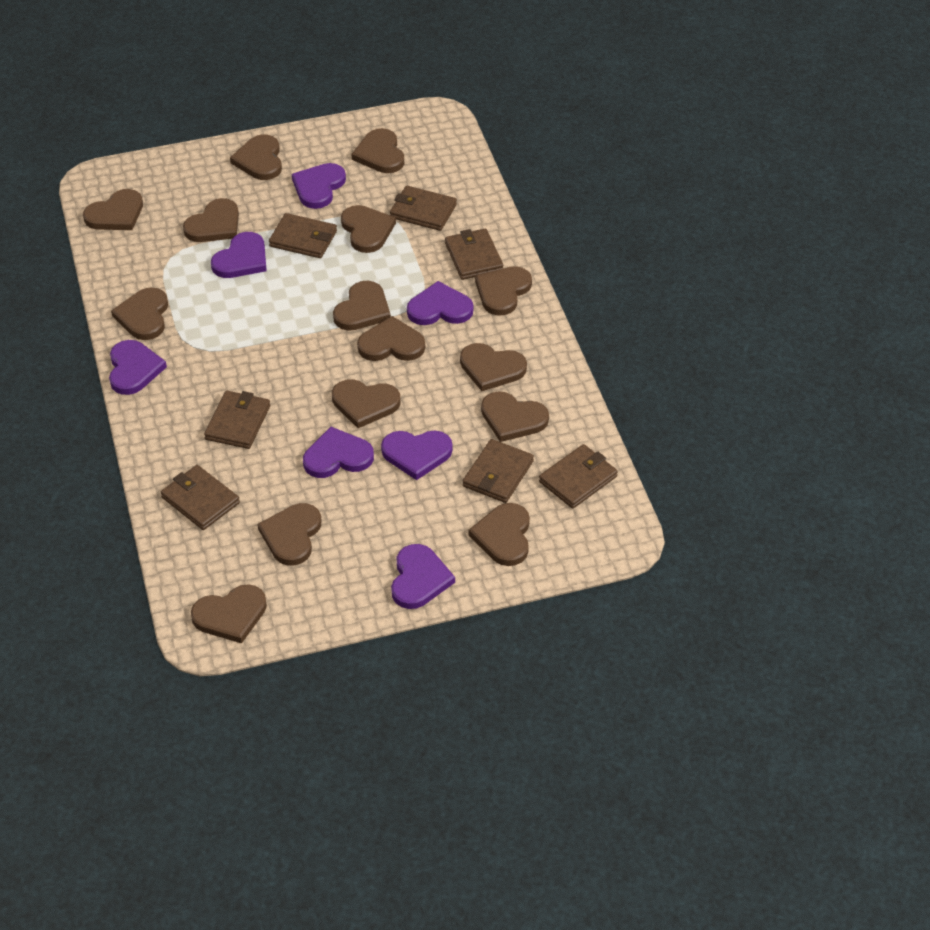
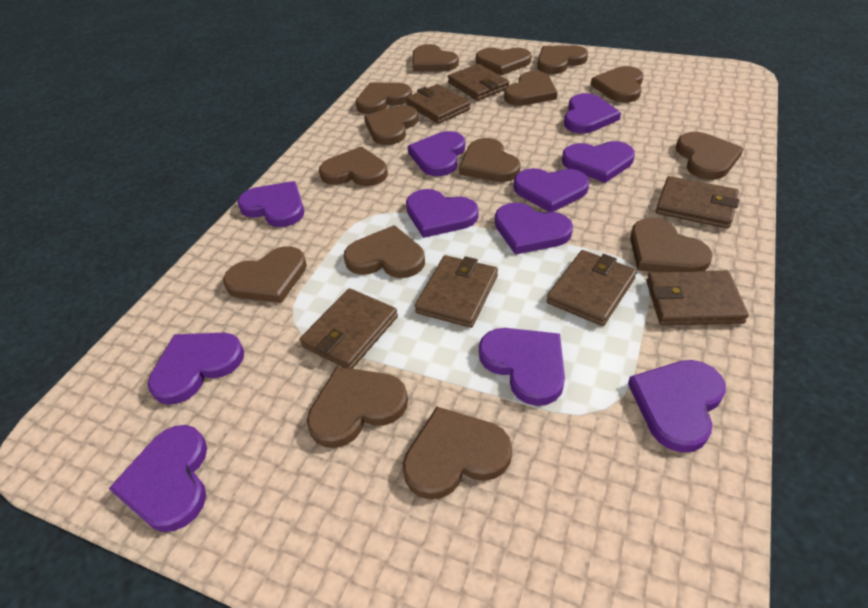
purple heart: 7 -> 11

